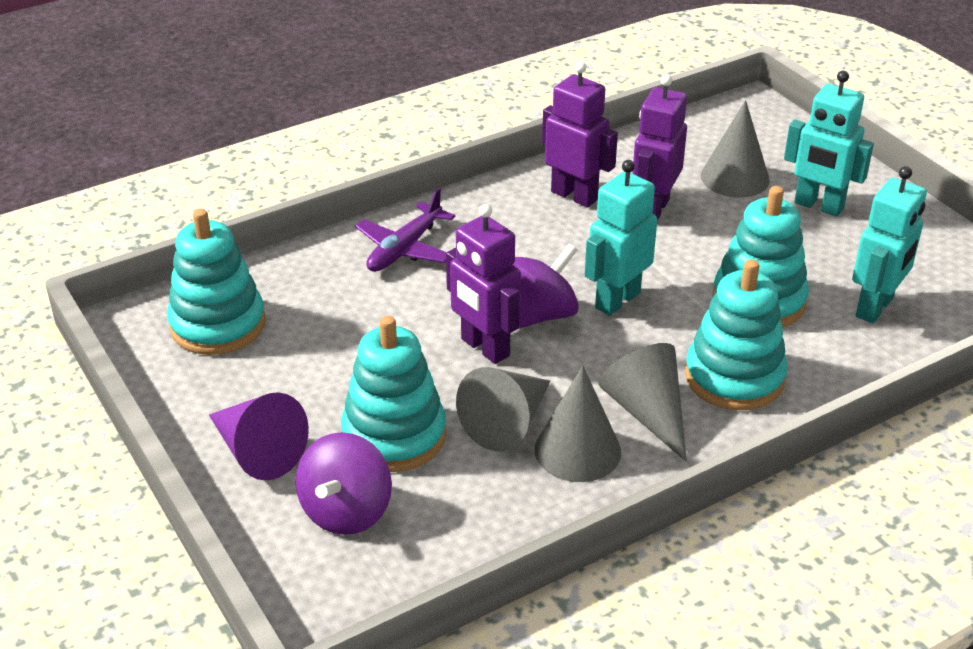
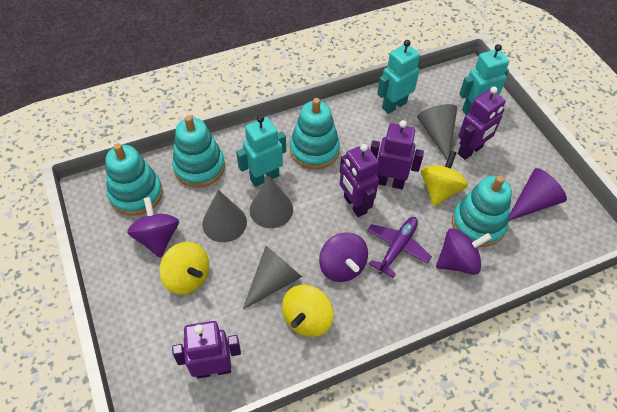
purple robot: 3 -> 4
purple spinning top: 2 -> 3
yellow spinning top: 0 -> 3

